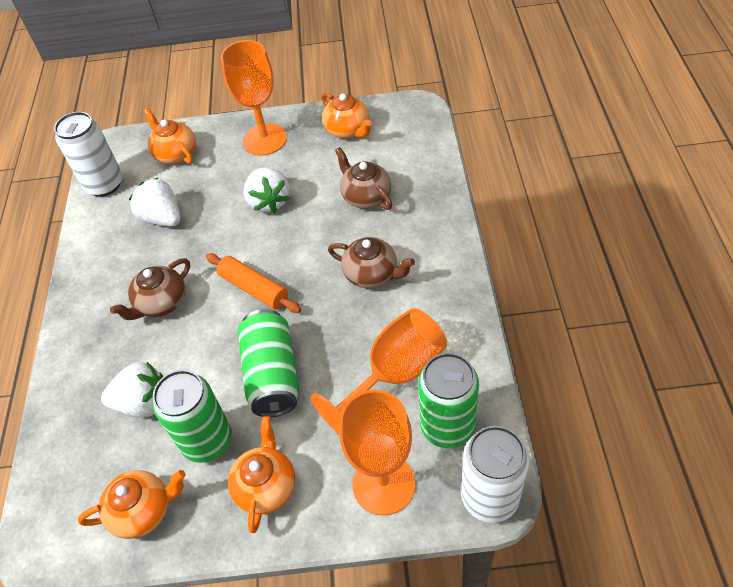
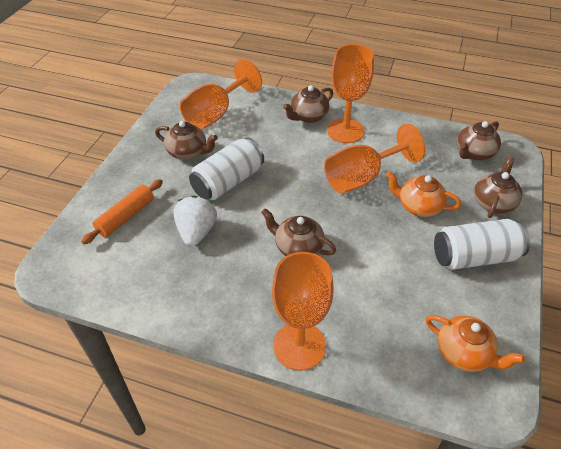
brown teapot: 3 -> 5
green can: 3 -> 0
orange goblet: 3 -> 4
orange teapot: 4 -> 2
white strawberry: 3 -> 1

